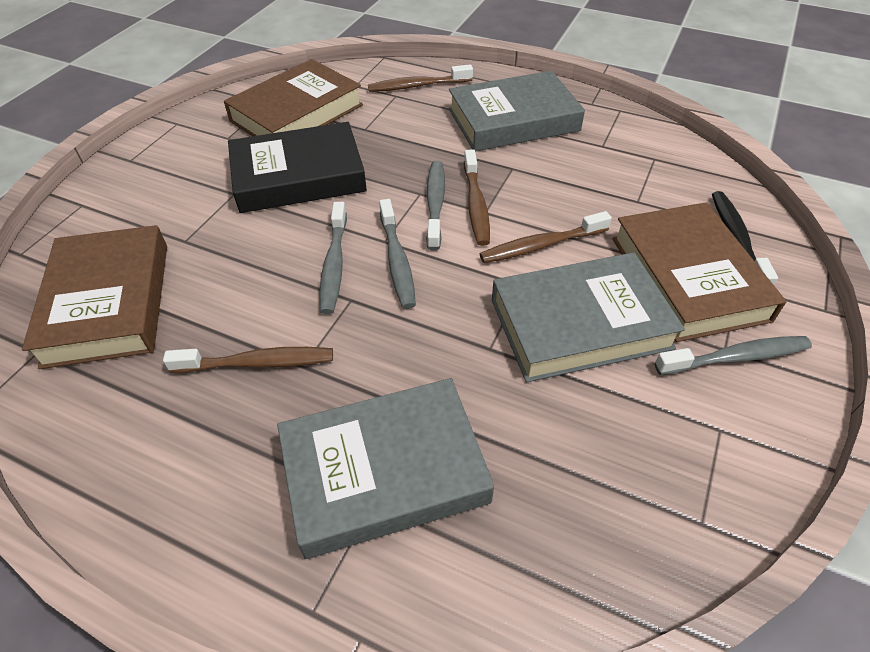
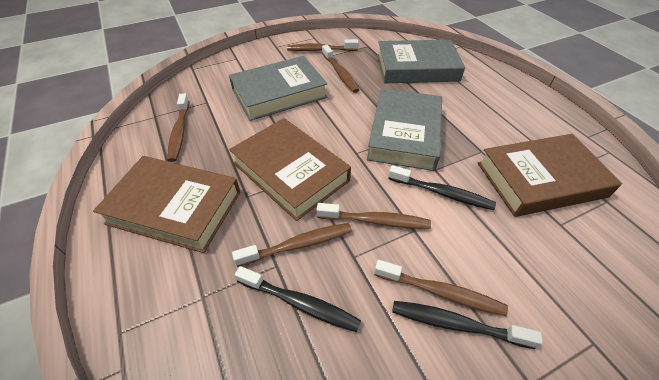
black book: 1 -> 0
black toothbrush: 1 -> 3
brown toothbrush: 4 -> 6
grey toothbrush: 4 -> 0

